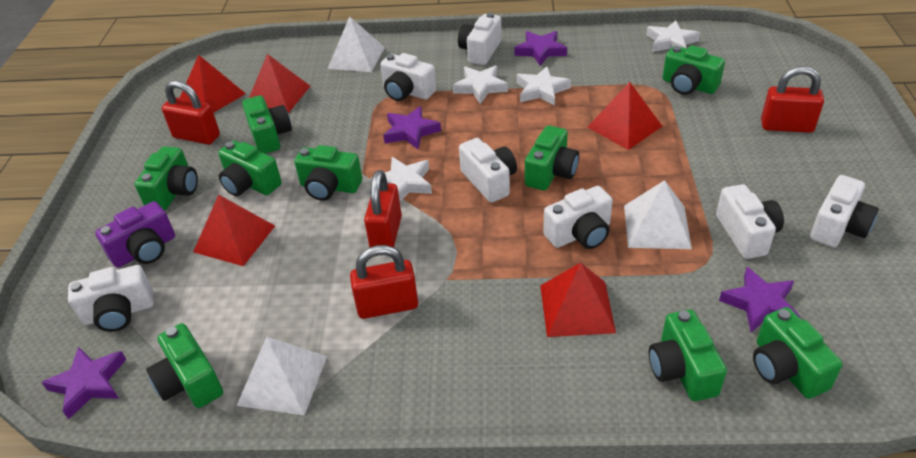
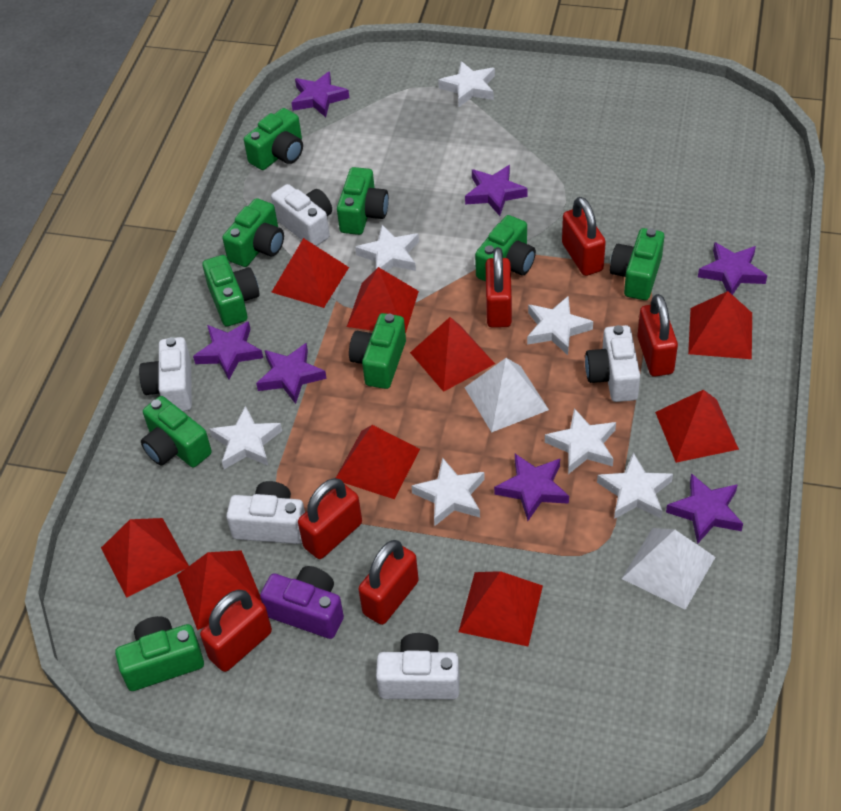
purple star: 4 -> 7
red padlock: 4 -> 6
red pyramid: 5 -> 9
white camera: 7 -> 5
white pyramid: 3 -> 2
white star: 4 -> 7

